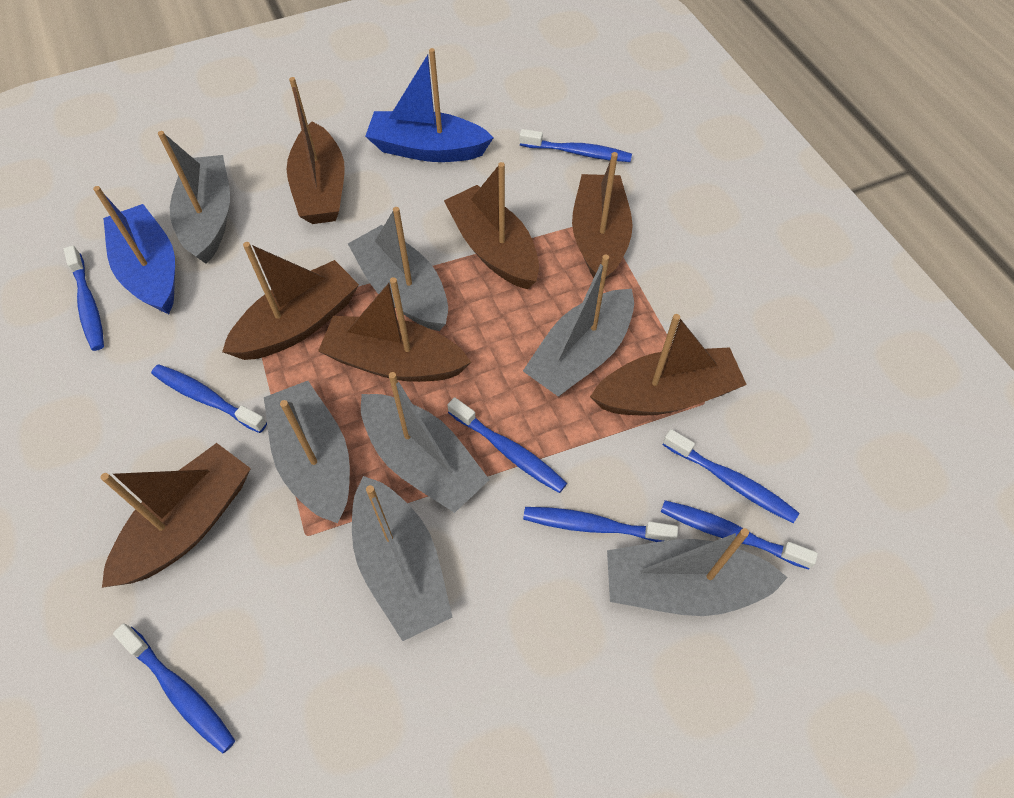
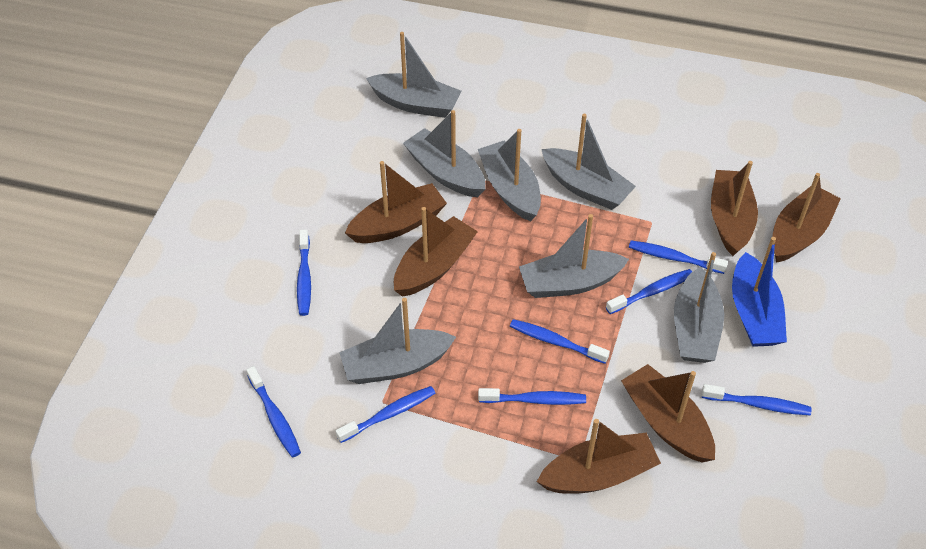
blue boat: 2 -> 1
brown boat: 7 -> 6

